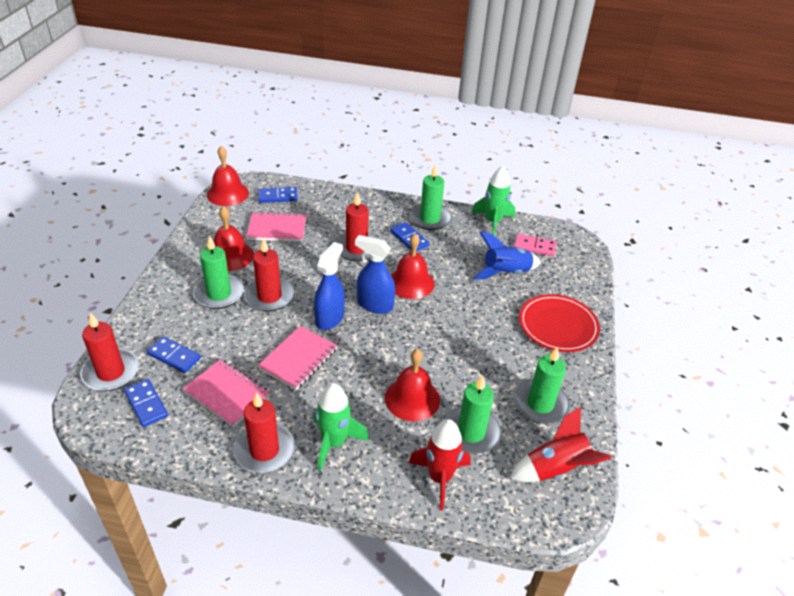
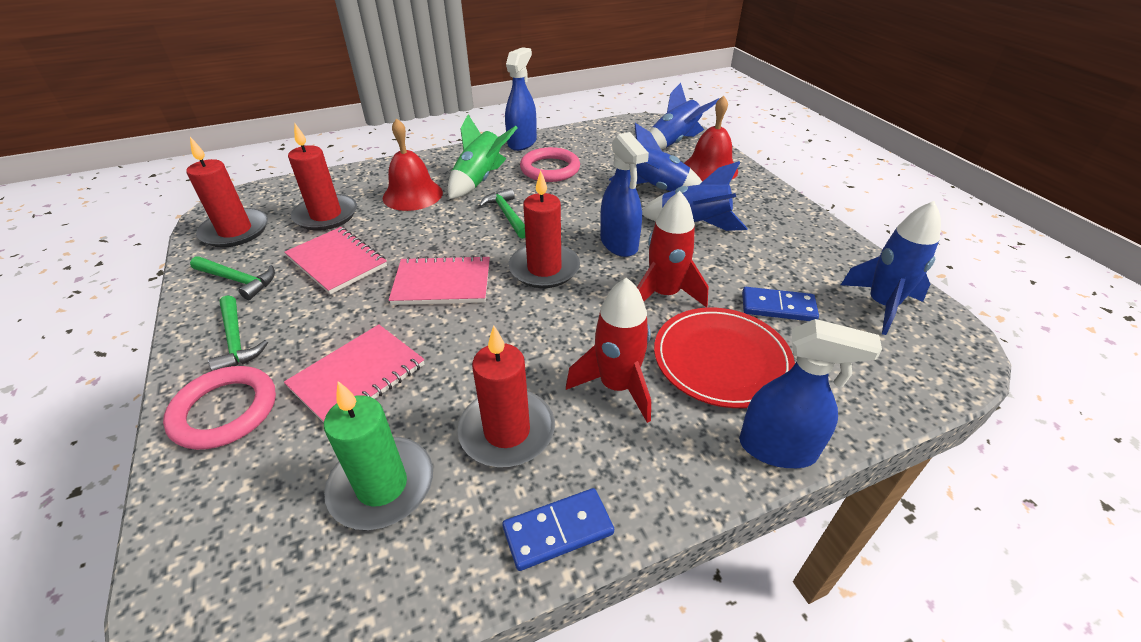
blue domino: 4 -> 2
blue rocket: 1 -> 4
blue spray bottle: 2 -> 3
green candle: 4 -> 1
green hammer: 0 -> 3
green rocket: 2 -> 1
pink domino: 1 -> 0
pink ring: 0 -> 2
red bell: 4 -> 2

